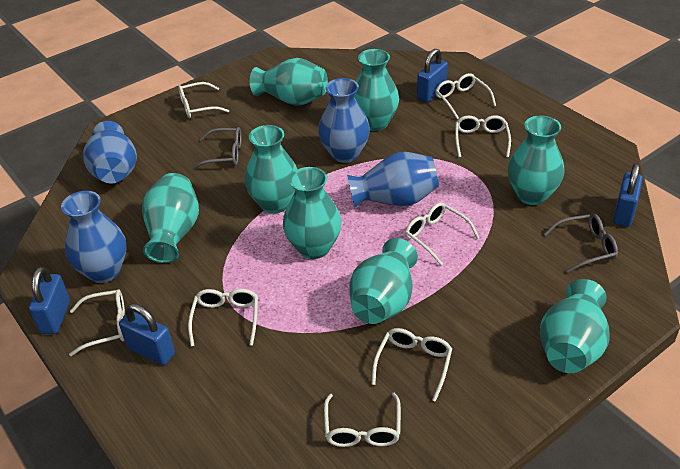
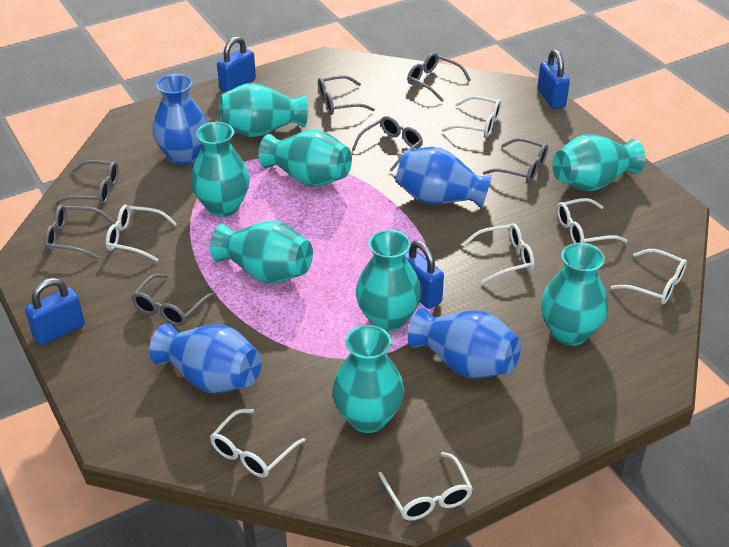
grey glasses: 2 -> 7
white glasses: 8 -> 7

